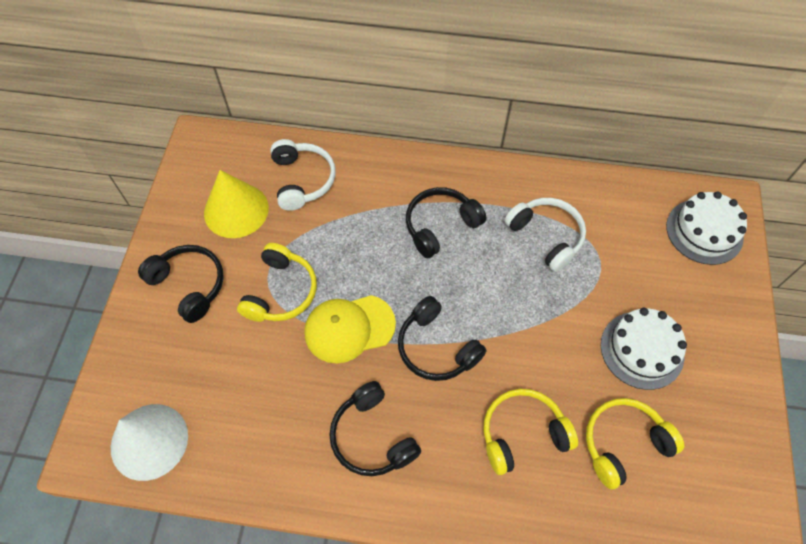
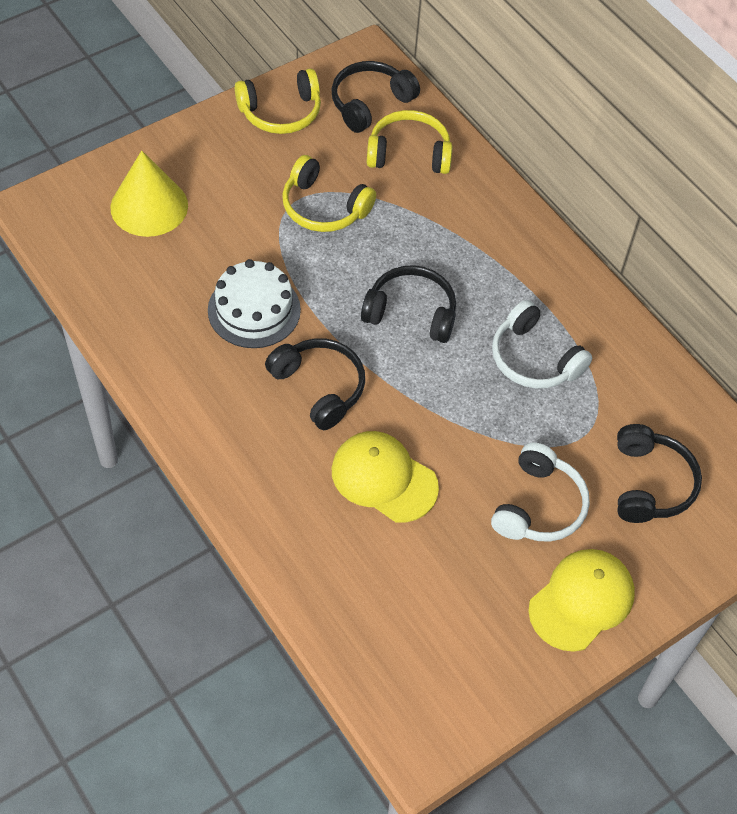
white cake: 2 -> 1
white cone: 1 -> 0
yellow cap: 1 -> 2

